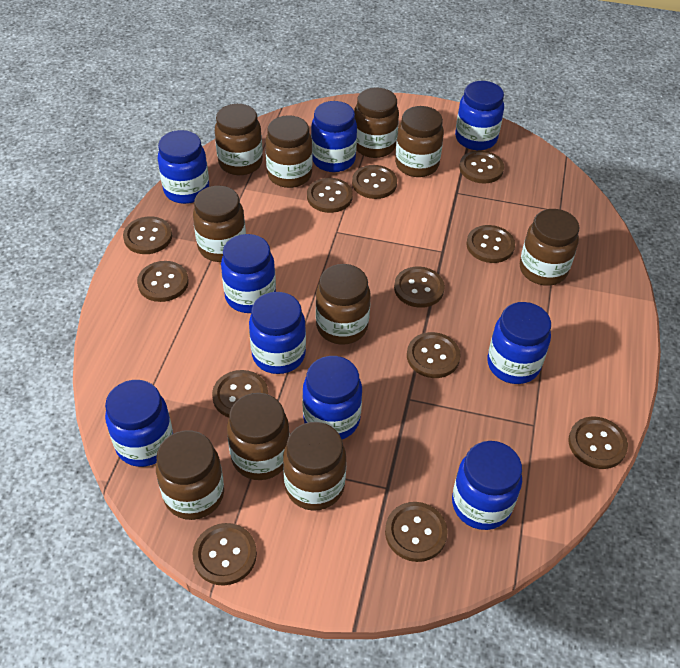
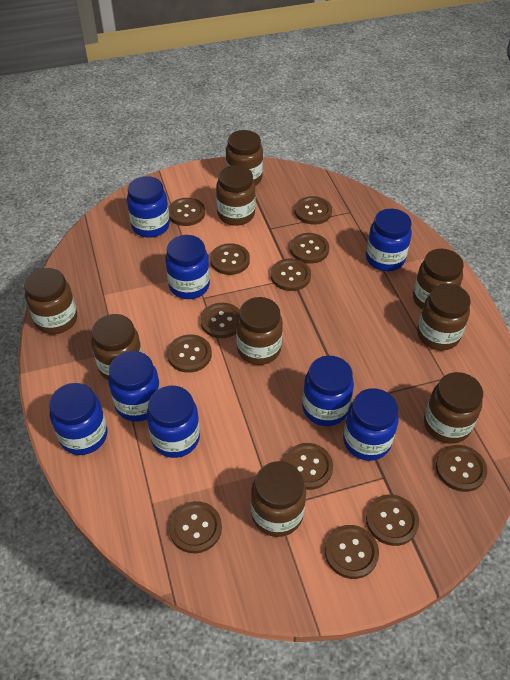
blue jar: 9 -> 8
brown jar: 10 -> 9

